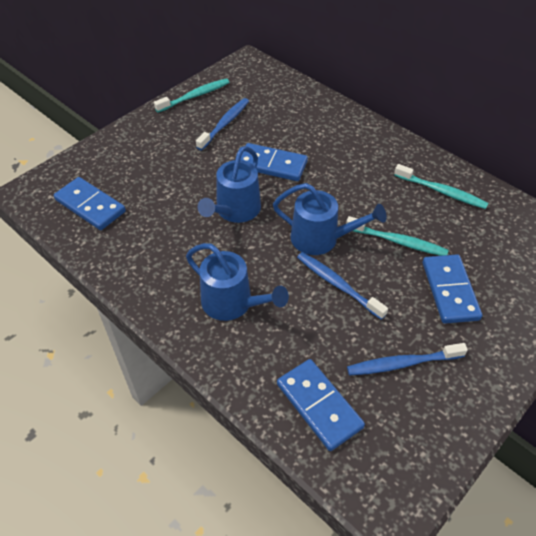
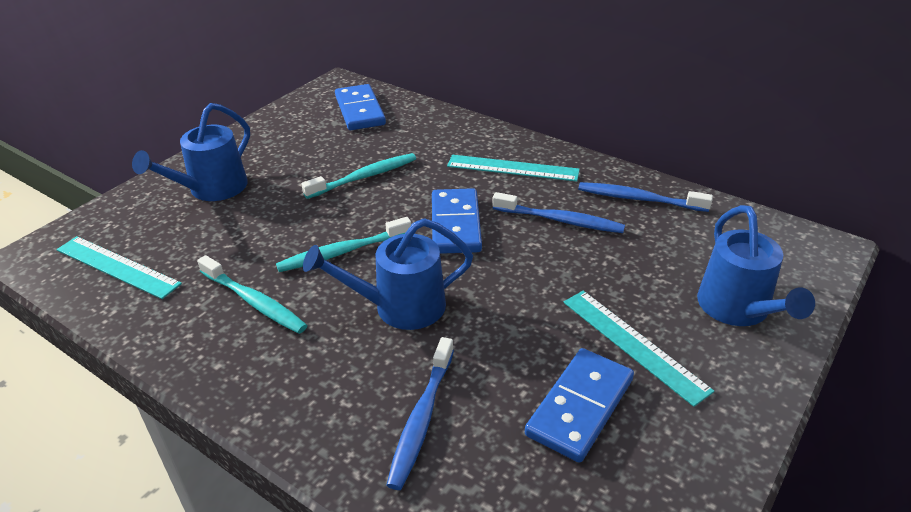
blue domino: 4 -> 3
turquoise ruler: 0 -> 3

